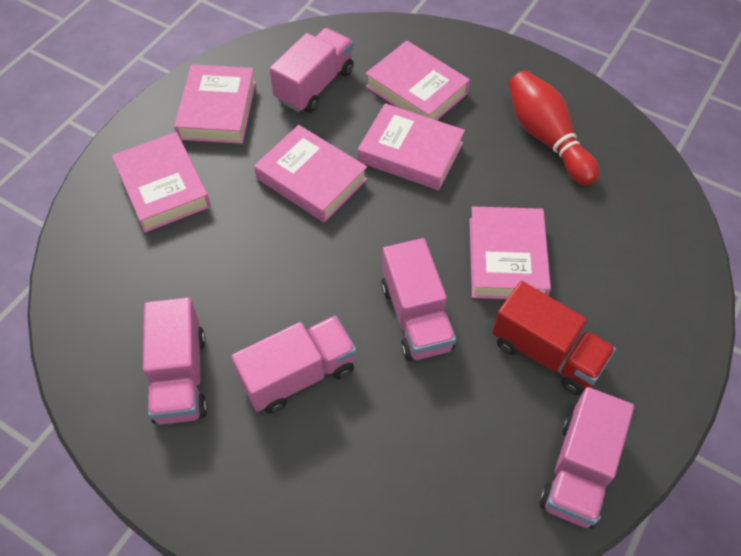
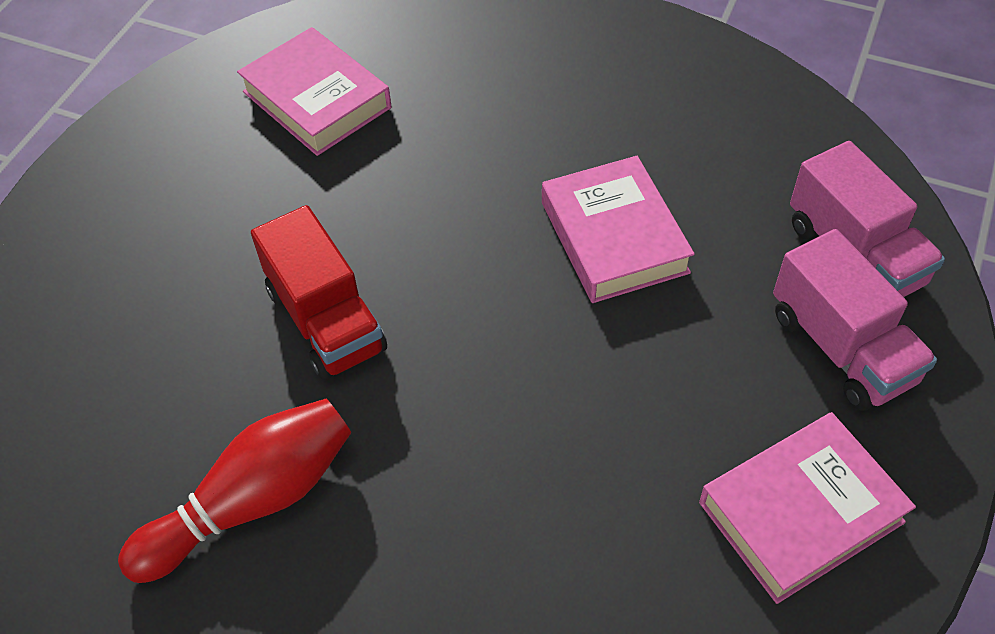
pink book: 6 -> 3
pink truck: 5 -> 2

